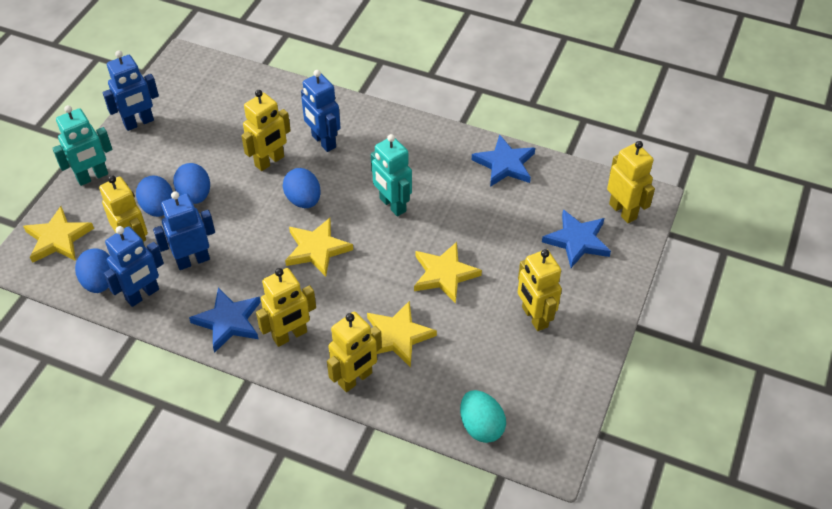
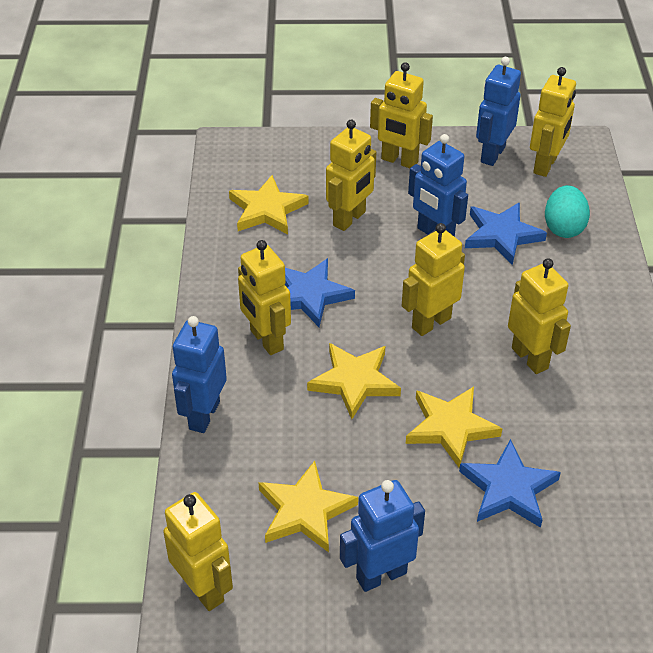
blue egg: 4 -> 0
turquoise robot: 2 -> 0
yellow robot: 6 -> 7

